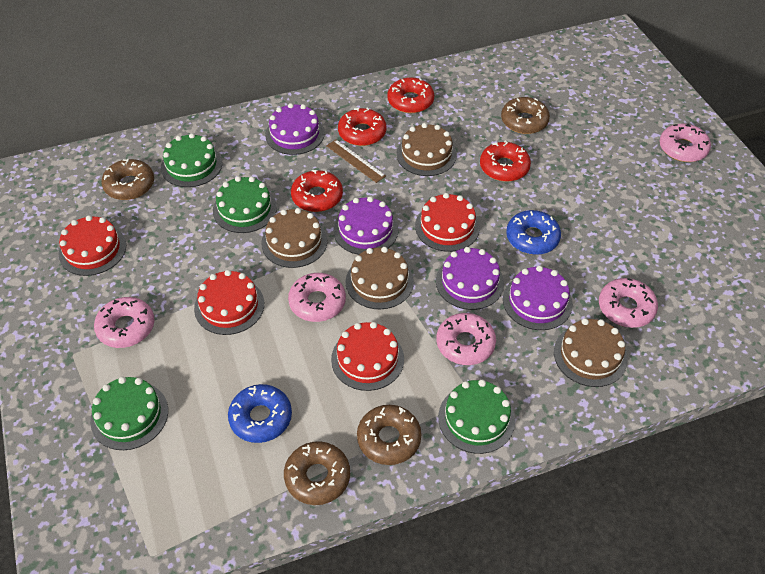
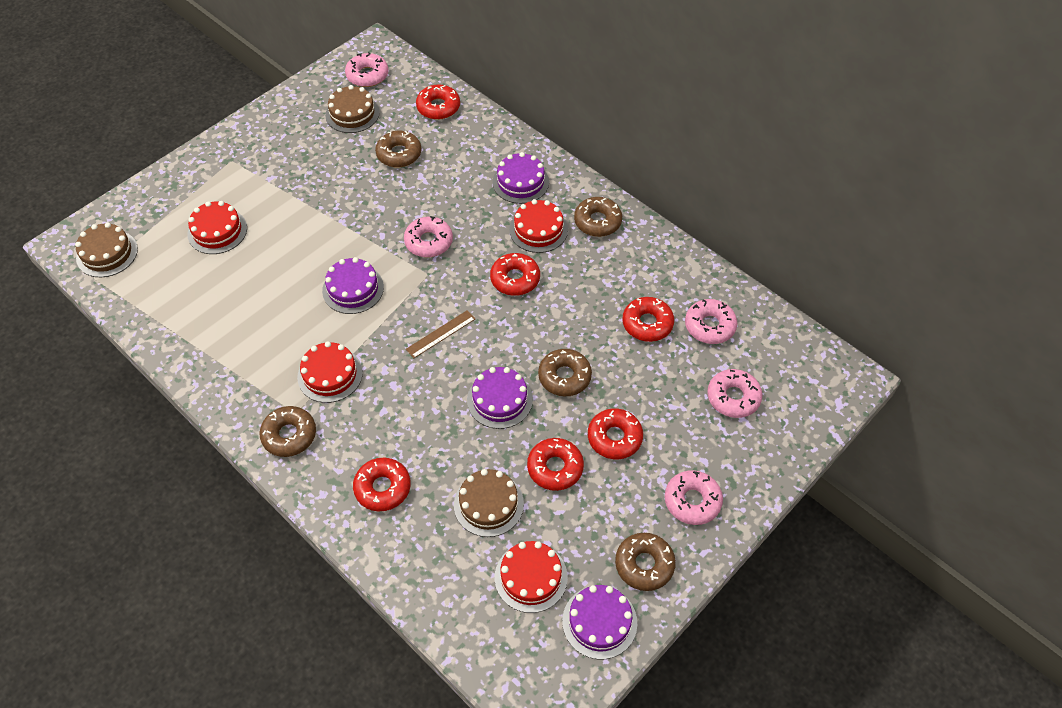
blue donut: 2 -> 0
brown cake: 4 -> 3
brown donut: 4 -> 5
green cake: 4 -> 0
red donut: 4 -> 6

